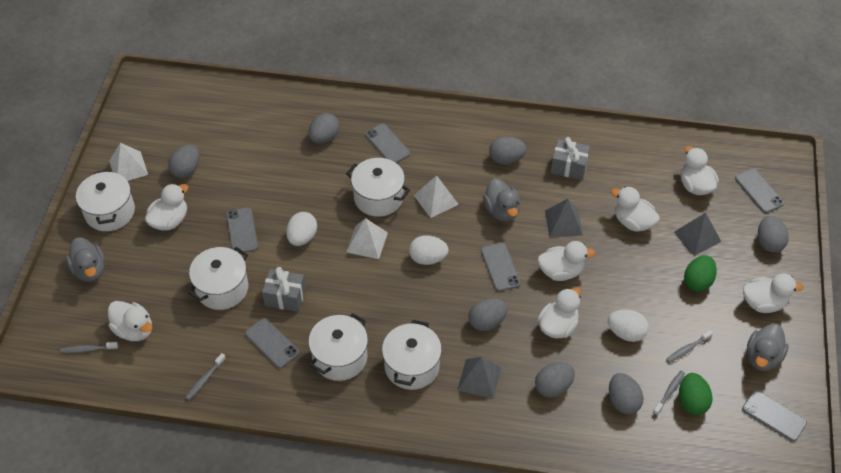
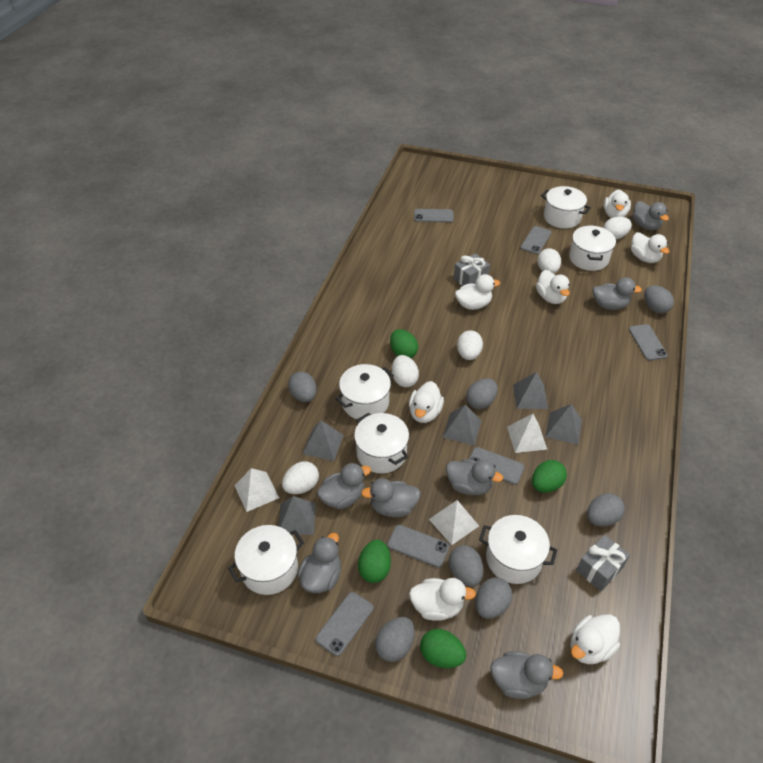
green egg: 2 -> 4
grey duck: 3 -> 7
grey pyramid: 3 -> 5
grey toothbrush: 4 -> 0
white egg: 3 -> 5
white pot: 5 -> 6

